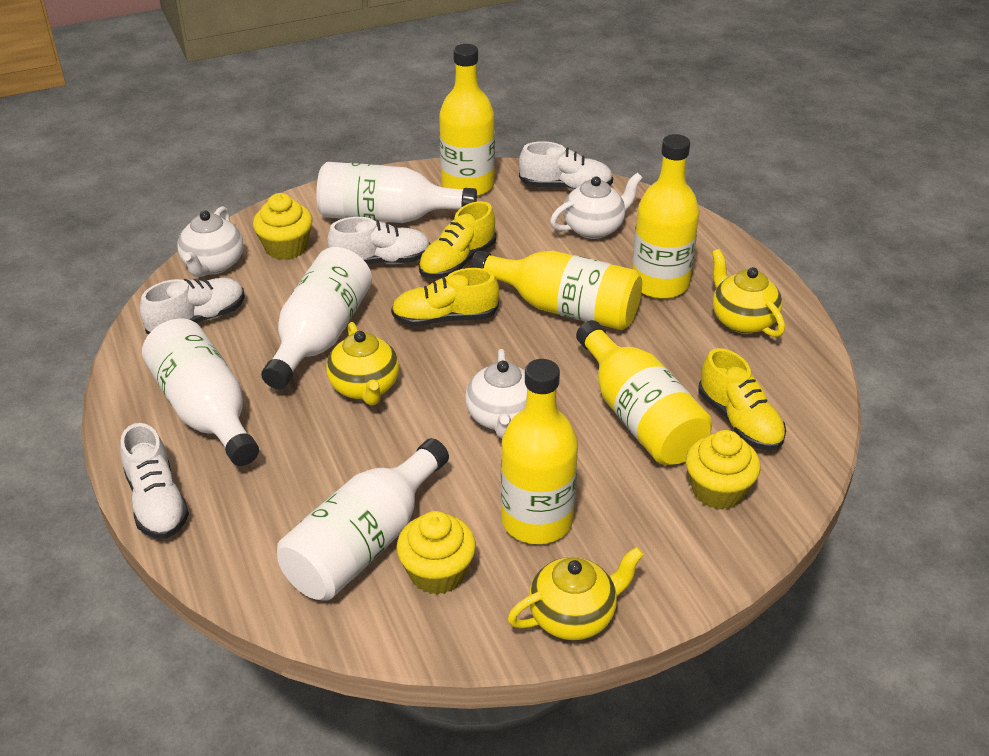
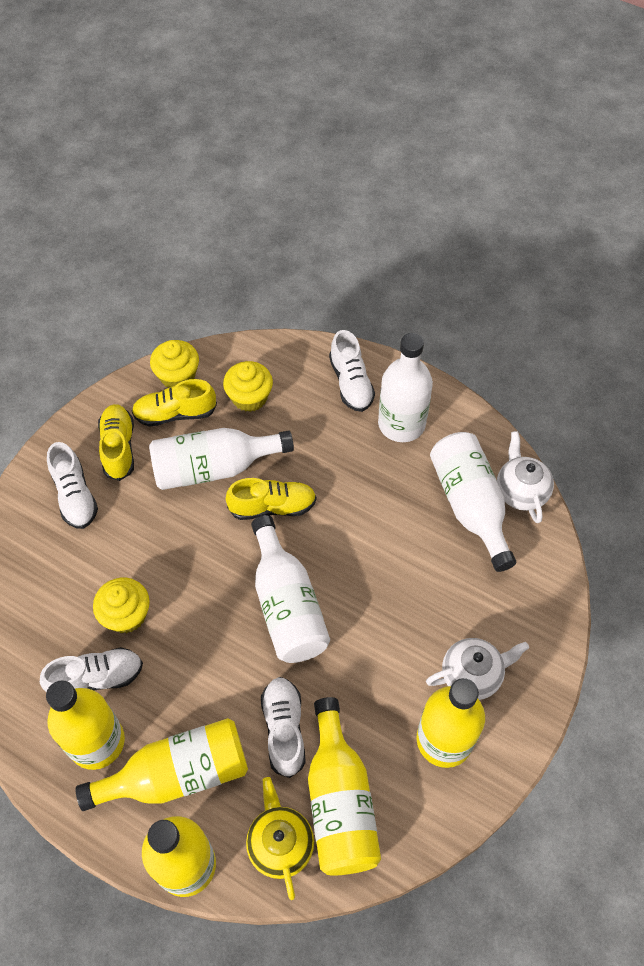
white teapot: 3 -> 2
yellow teapot: 3 -> 1

